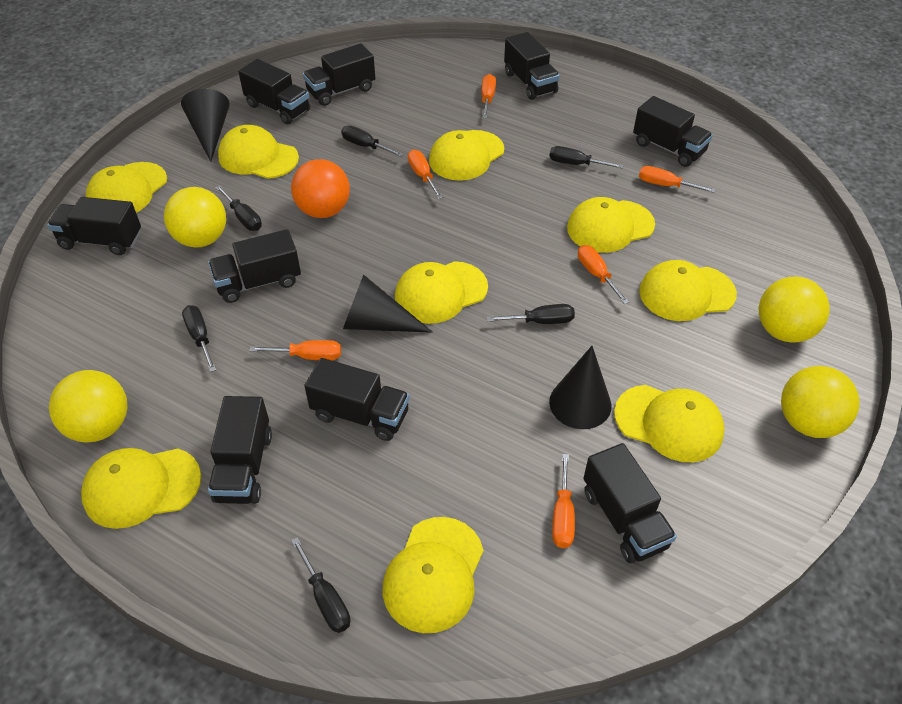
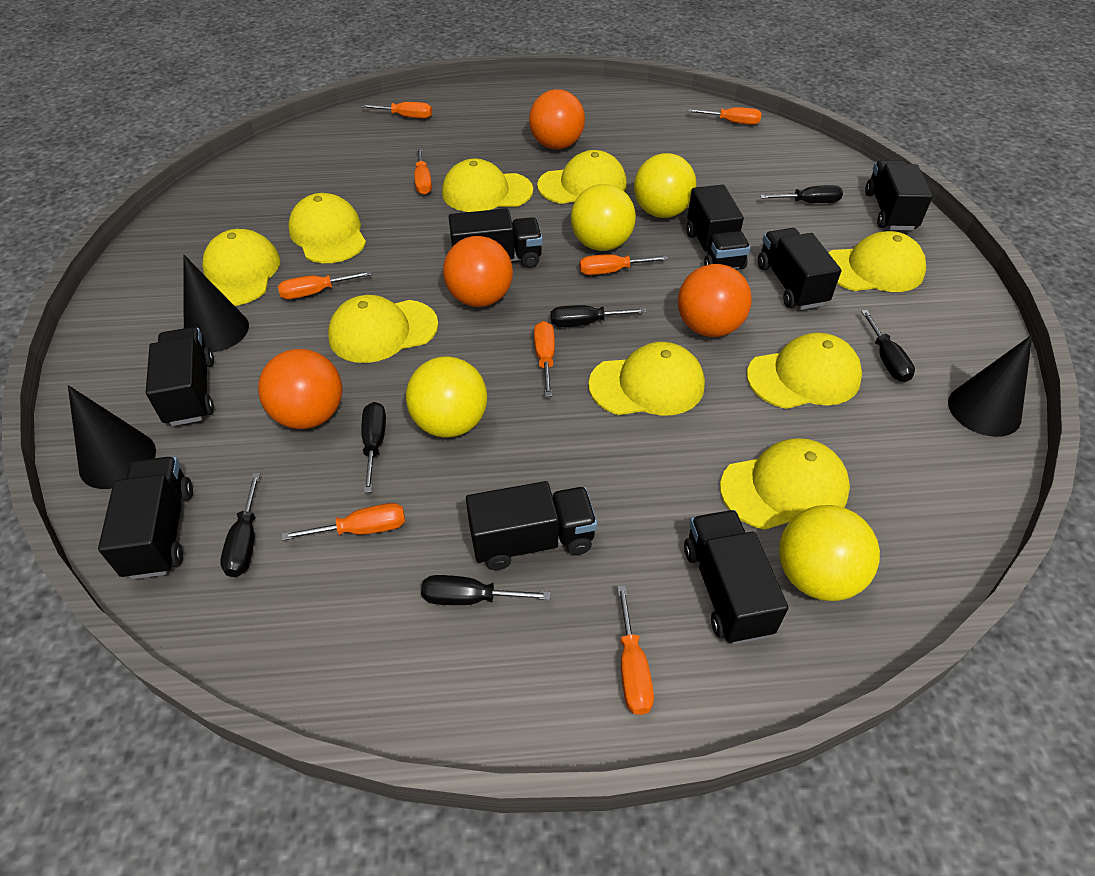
black truck: 9 -> 8
orange ball: 1 -> 4
orange screwdriver: 6 -> 8

